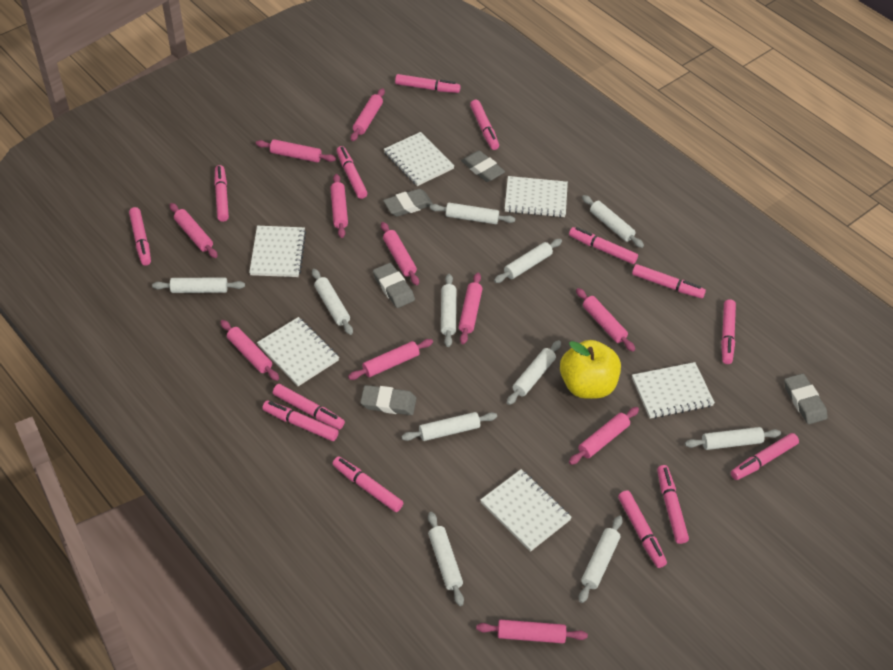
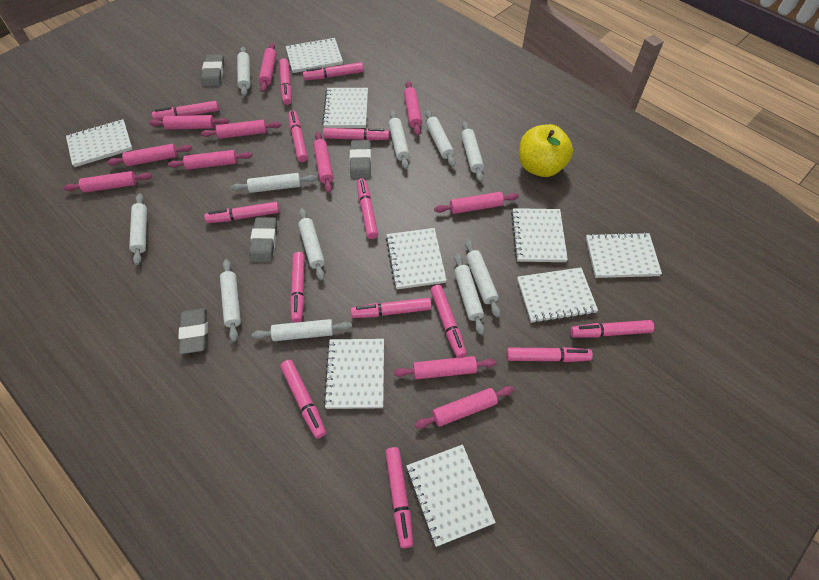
grey eraser: 5 -> 4
white notebook: 6 -> 9

